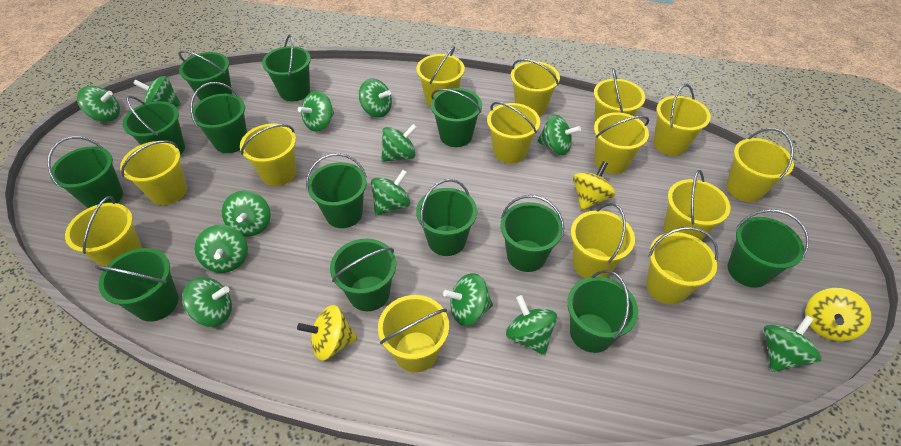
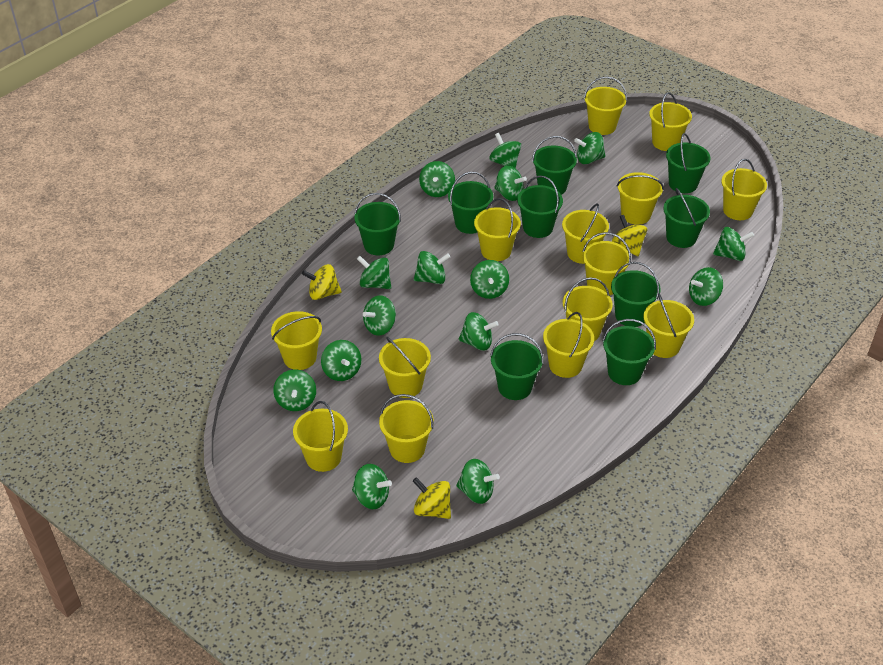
green bucket: 13 -> 9
green spinning top: 13 -> 15

